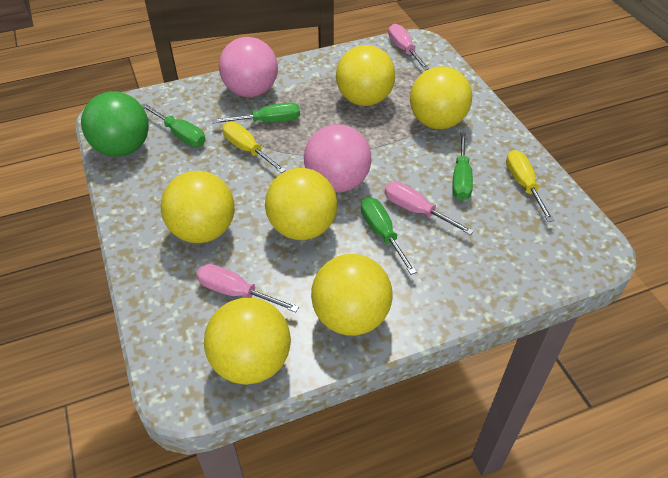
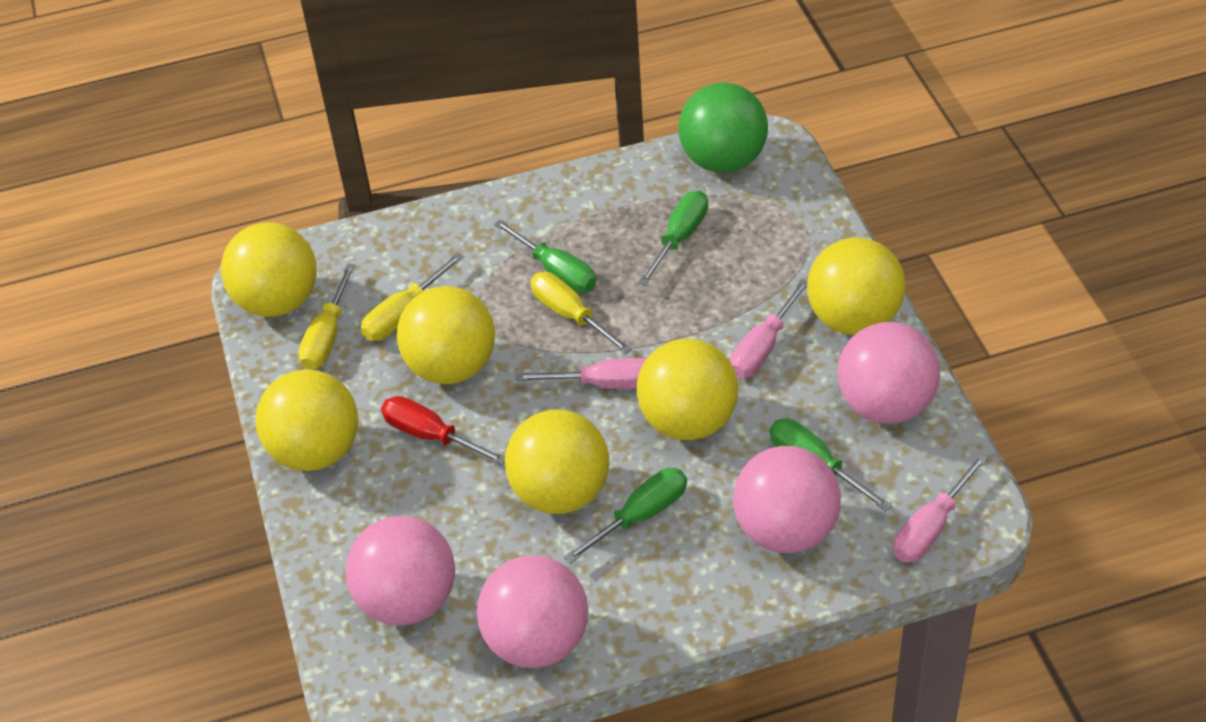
pink ball: 2 -> 4
red screwdriver: 0 -> 1
yellow screwdriver: 2 -> 3

